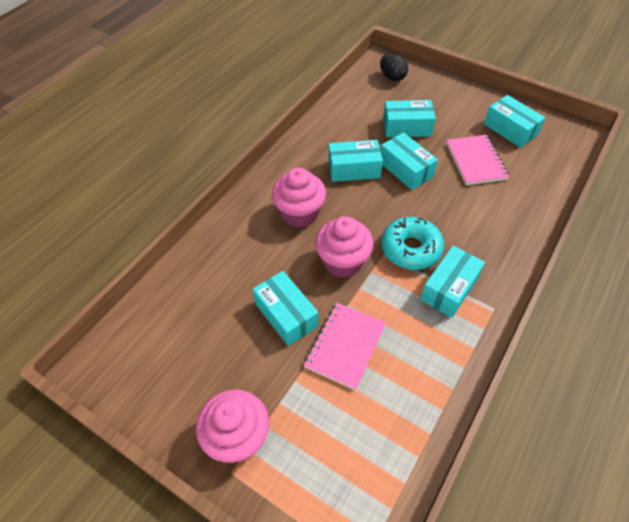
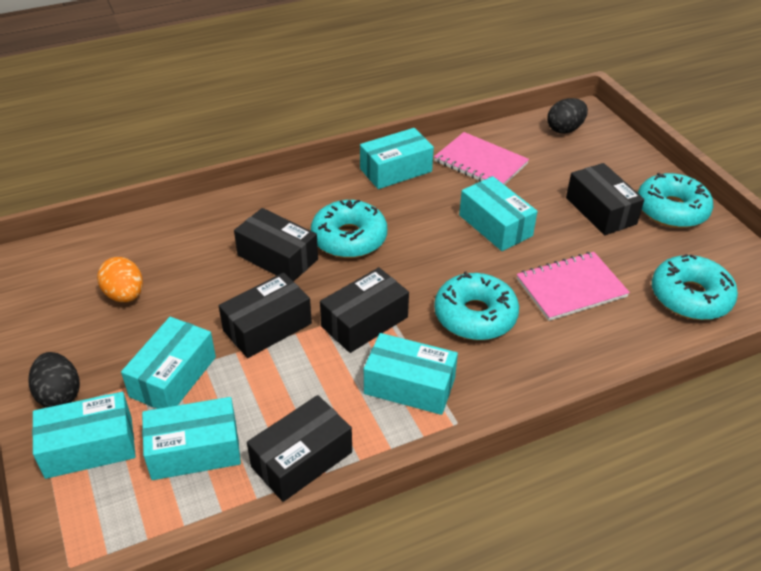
black box: 0 -> 5
black egg: 1 -> 2
orange egg: 0 -> 1
pink cupcake: 3 -> 0
turquoise donut: 1 -> 4

